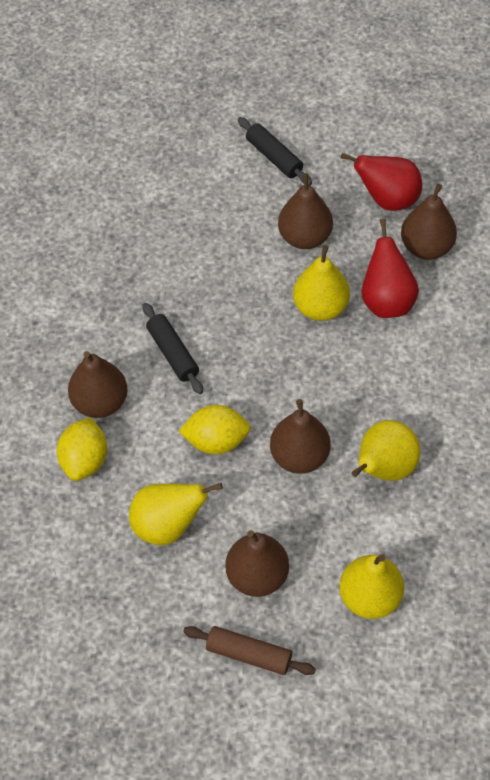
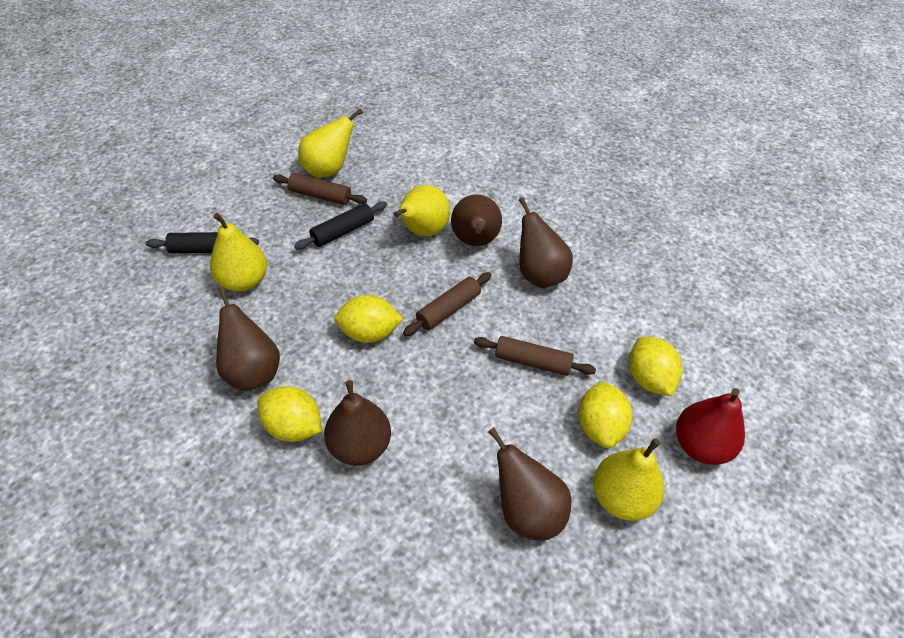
brown rolling pin: 1 -> 3
red pear: 2 -> 1
yellow lemon: 2 -> 4

